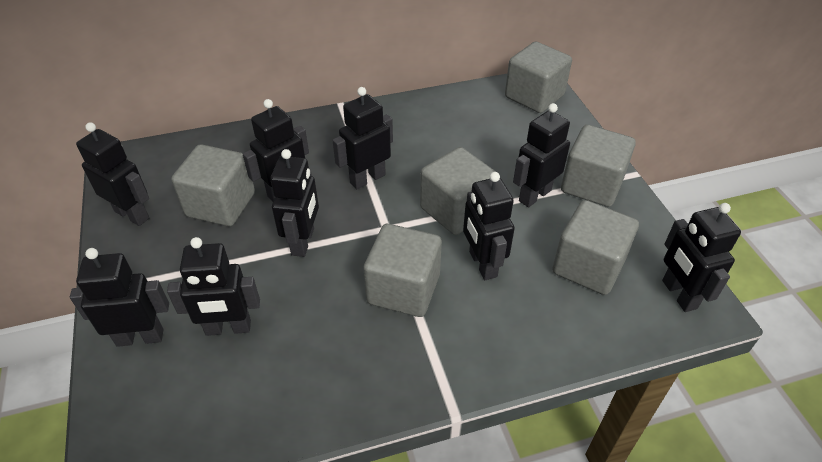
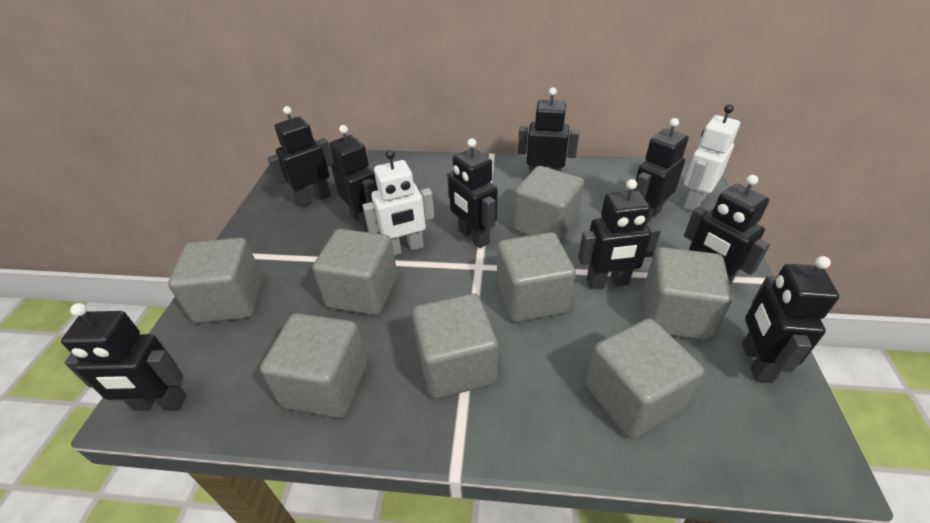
grey cube: 6 -> 8
white robot: 0 -> 2

